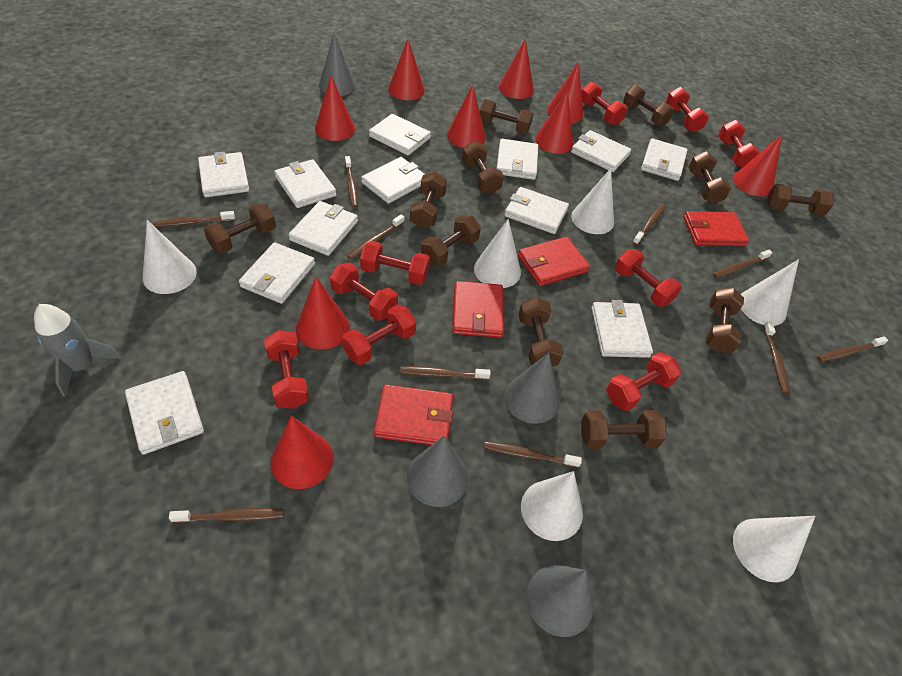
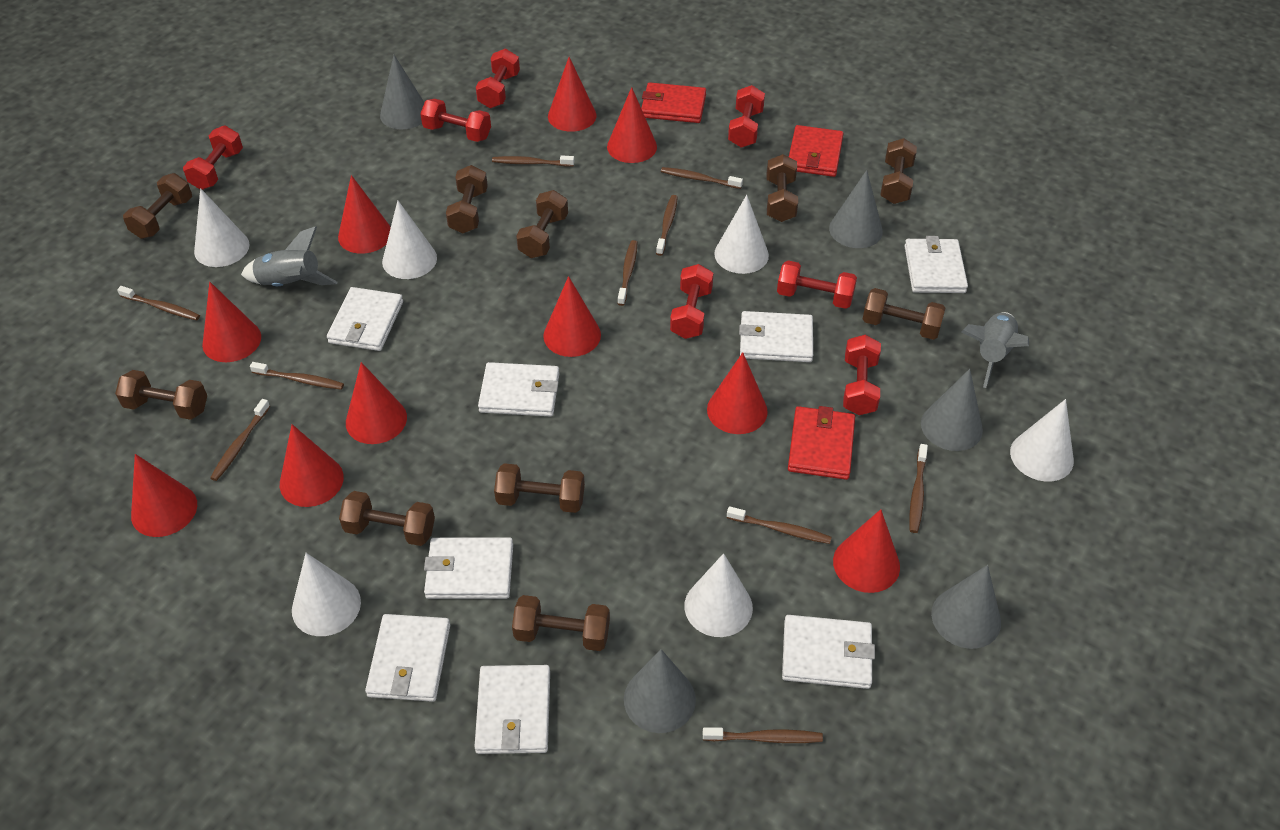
brown dumbbell: 11 -> 10
grey cone: 4 -> 5
grey rocket: 1 -> 2
red cone: 9 -> 10
red dumbbell: 9 -> 7
red wallet: 4 -> 3
white wallet: 12 -> 8

